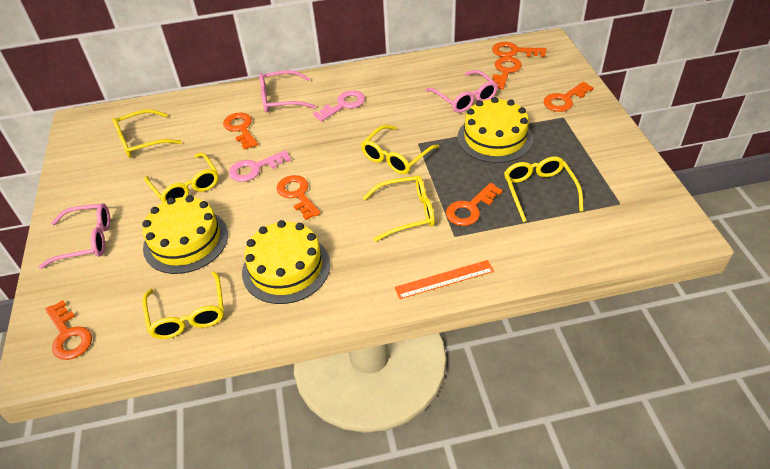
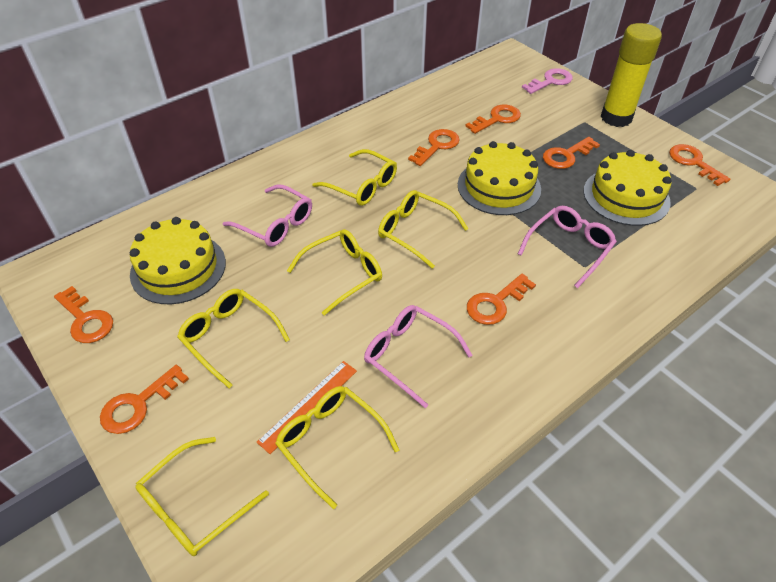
pink key: 2 -> 1
yellow glue stick: 0 -> 1

